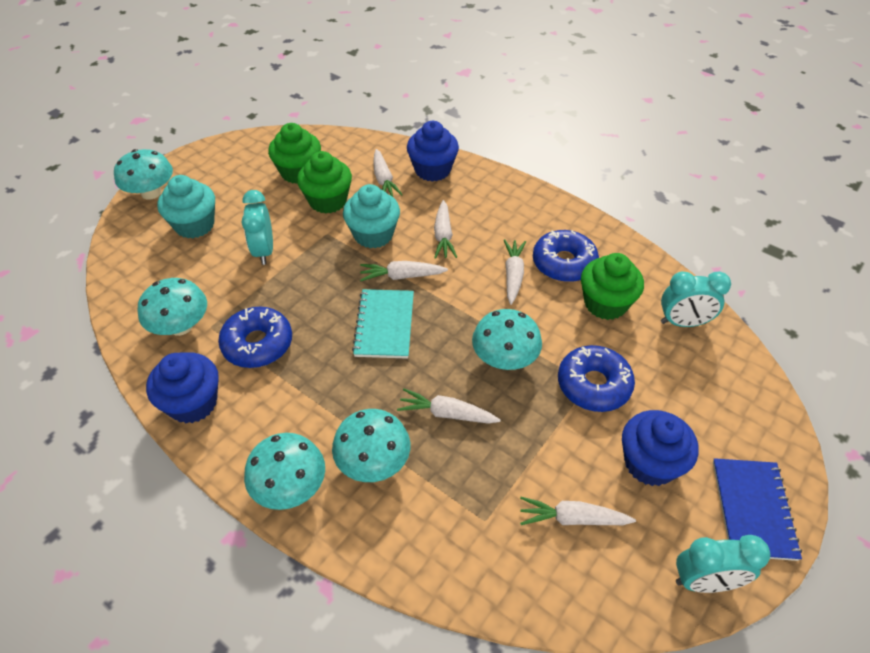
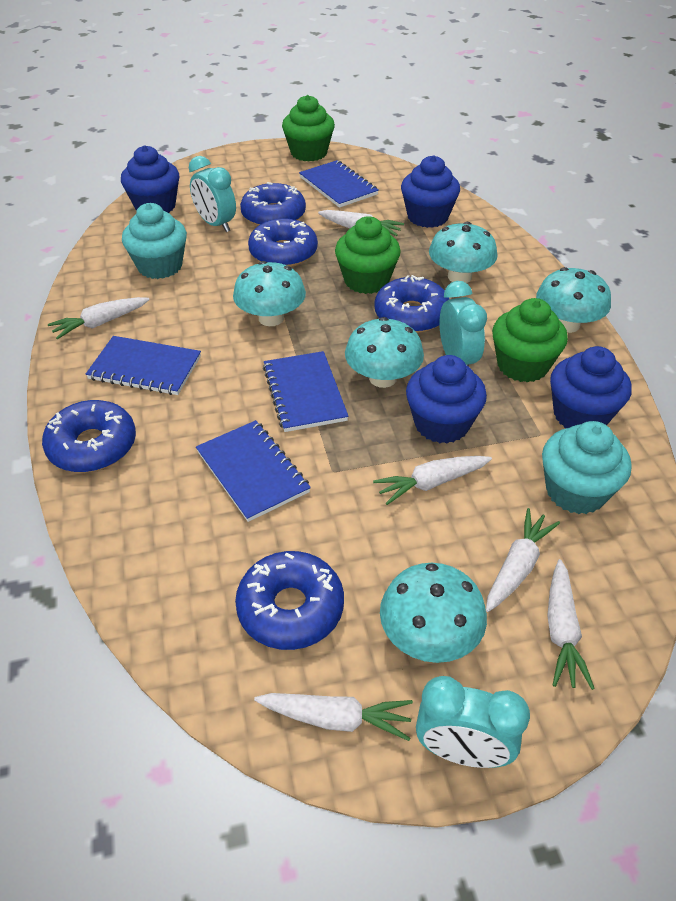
blue cupcake: 3 -> 4
blue donut: 3 -> 5
blue notebook: 1 -> 4
turquoise notebook: 1 -> 0

